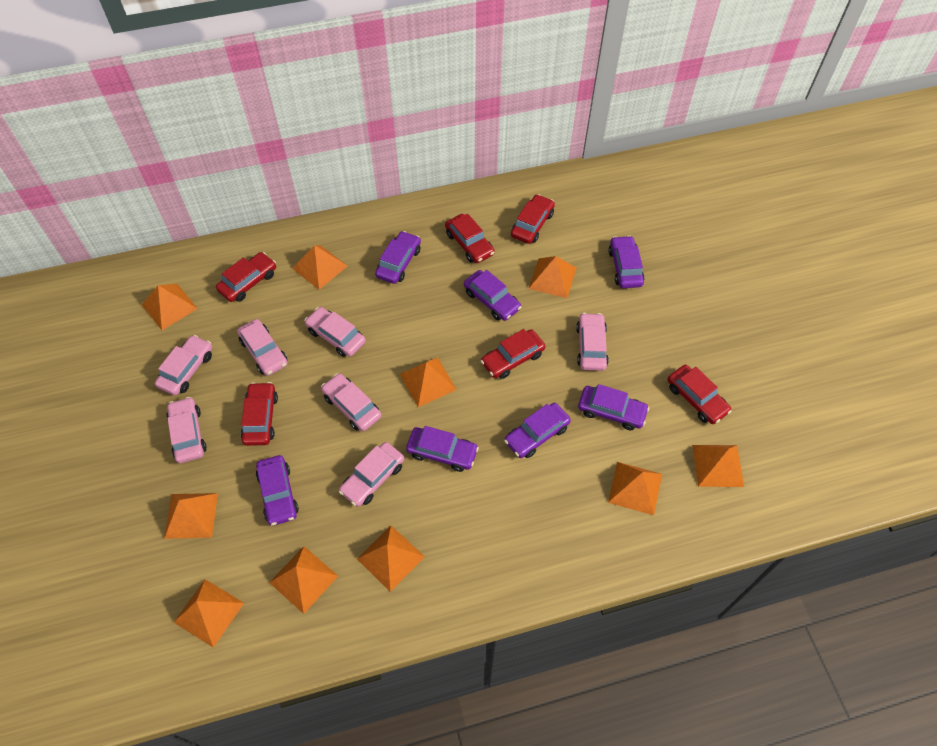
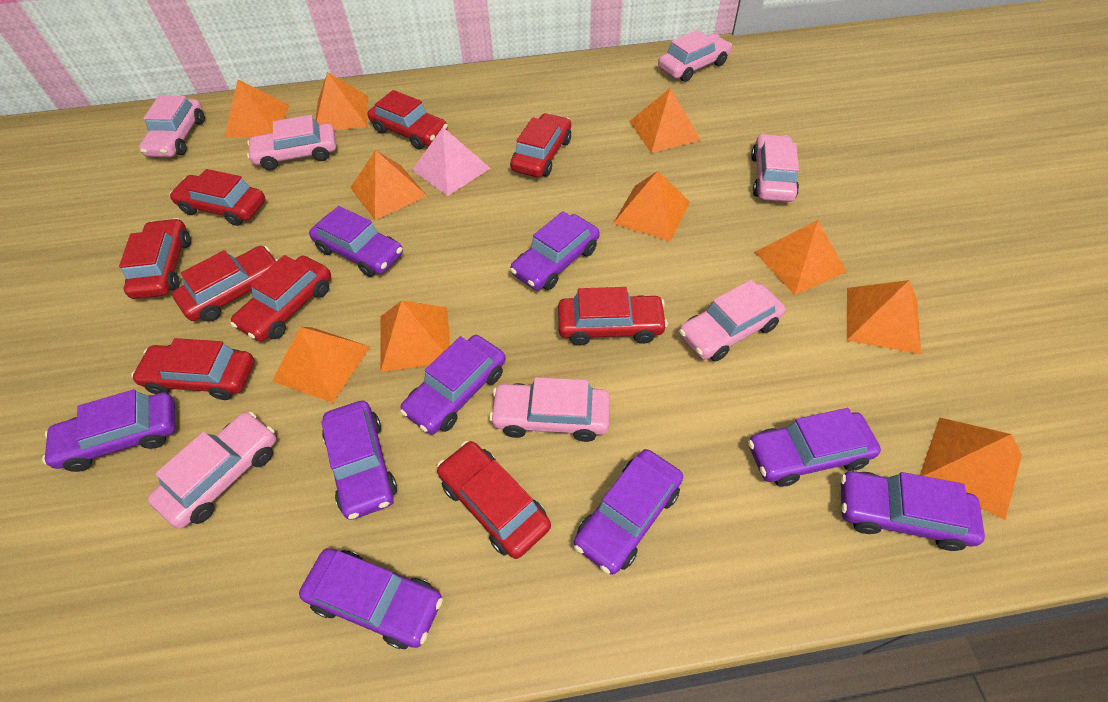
pink pyramid: 0 -> 1
purple car: 7 -> 9
red car: 6 -> 9

